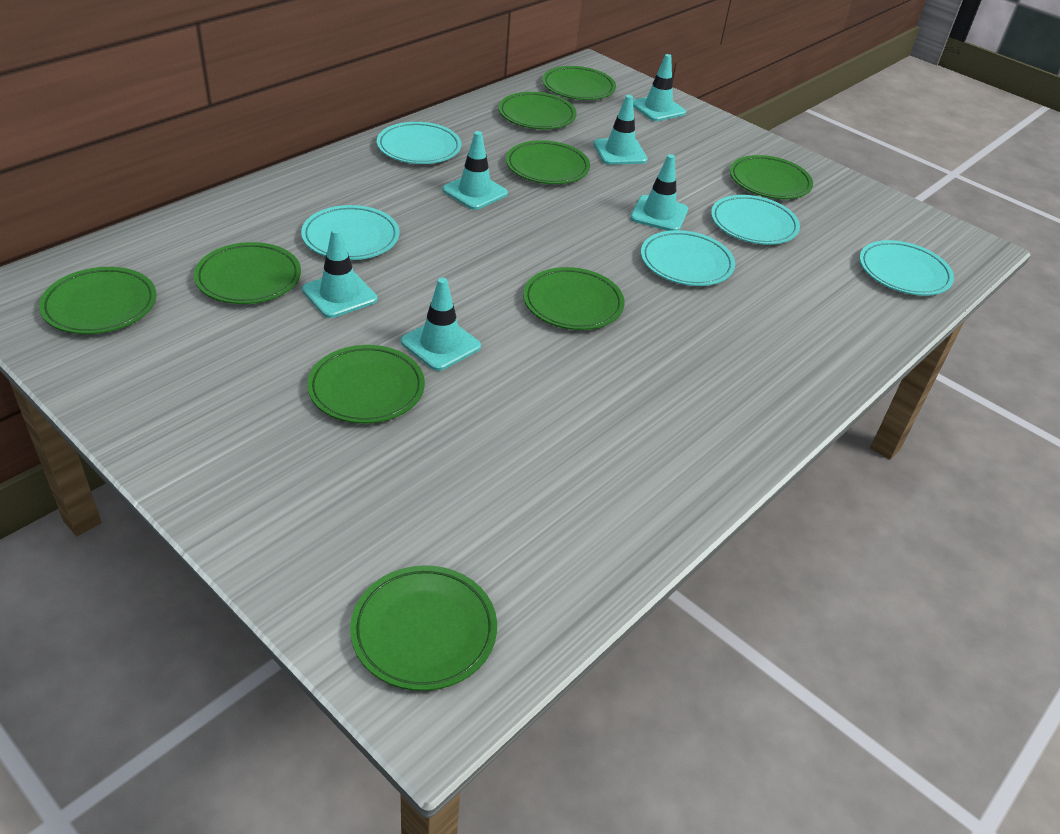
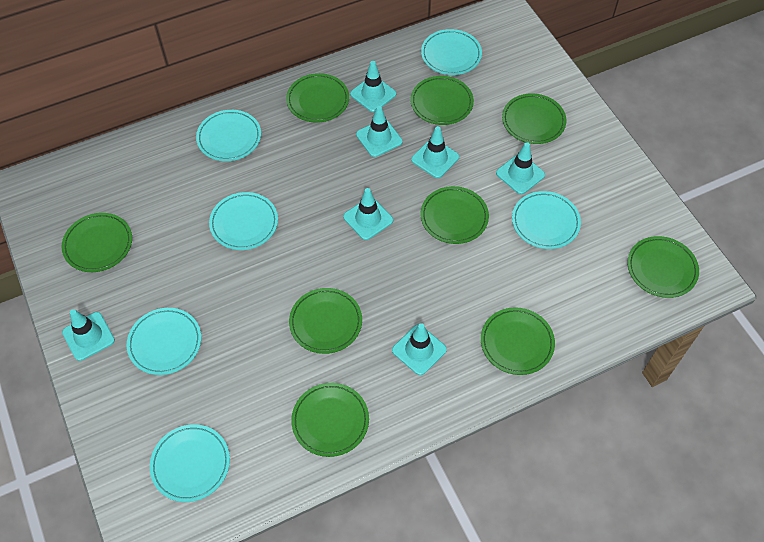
turquoise plate: 5 -> 6
turquoise traffic cone: 6 -> 7

